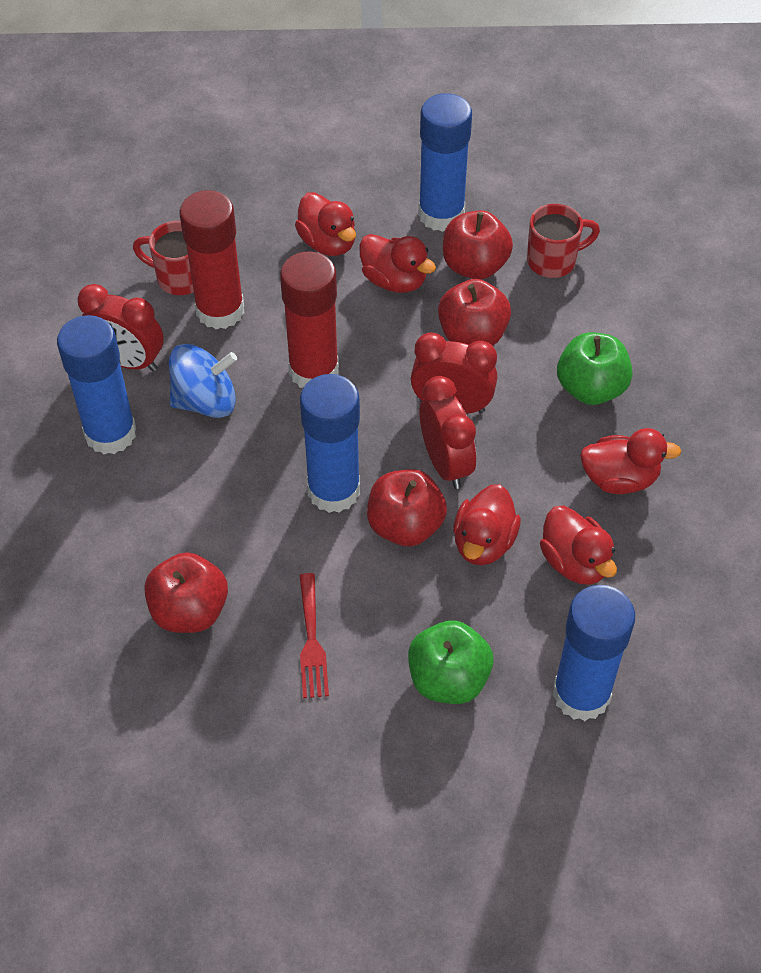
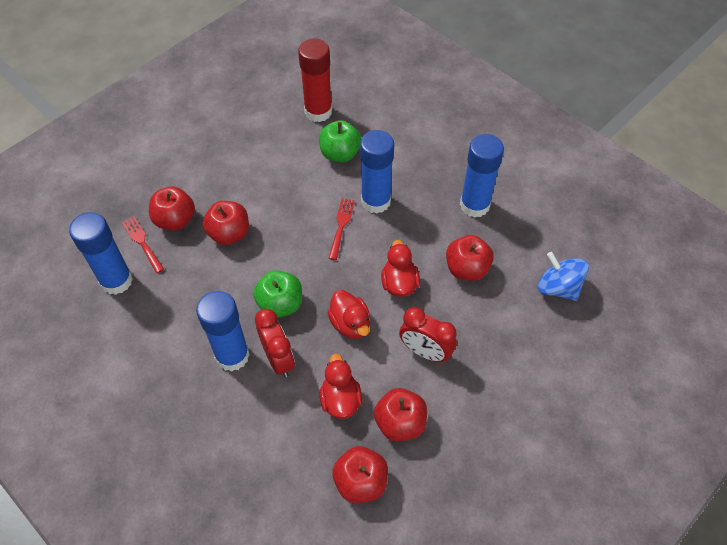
red apple: 4 -> 5
red clock: 3 -> 2
red duck: 5 -> 3
red fork: 1 -> 2
red glue stick: 2 -> 1
red mug: 2 -> 0

